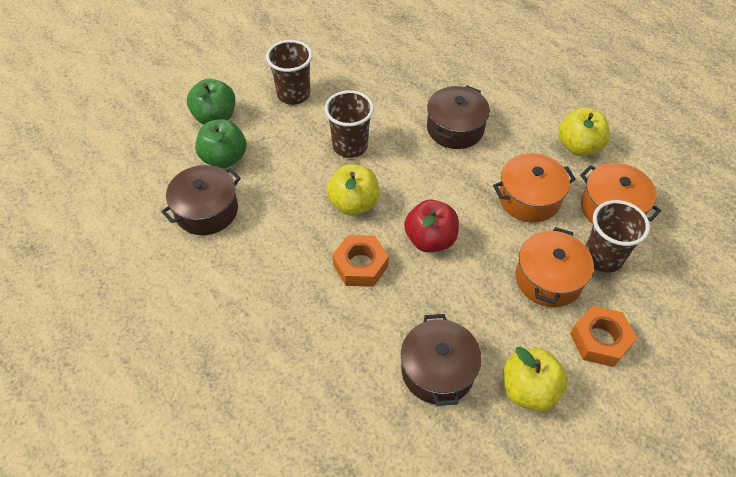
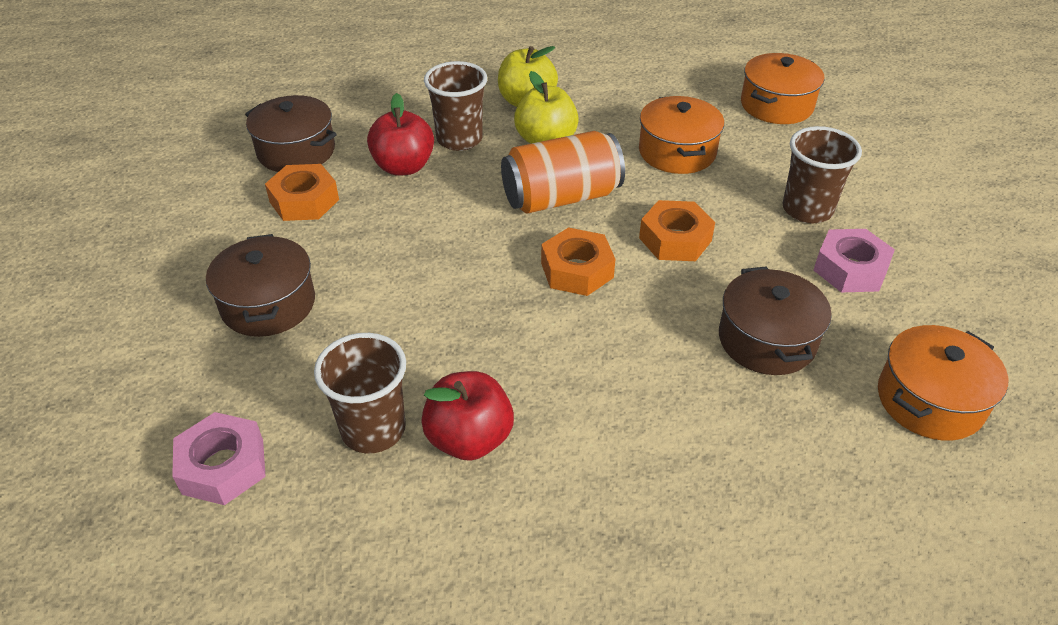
green apple: 2 -> 0
orange can: 0 -> 1
orange nut: 2 -> 3
pink nut: 0 -> 2
red apple: 1 -> 2
yellow apple: 3 -> 2

